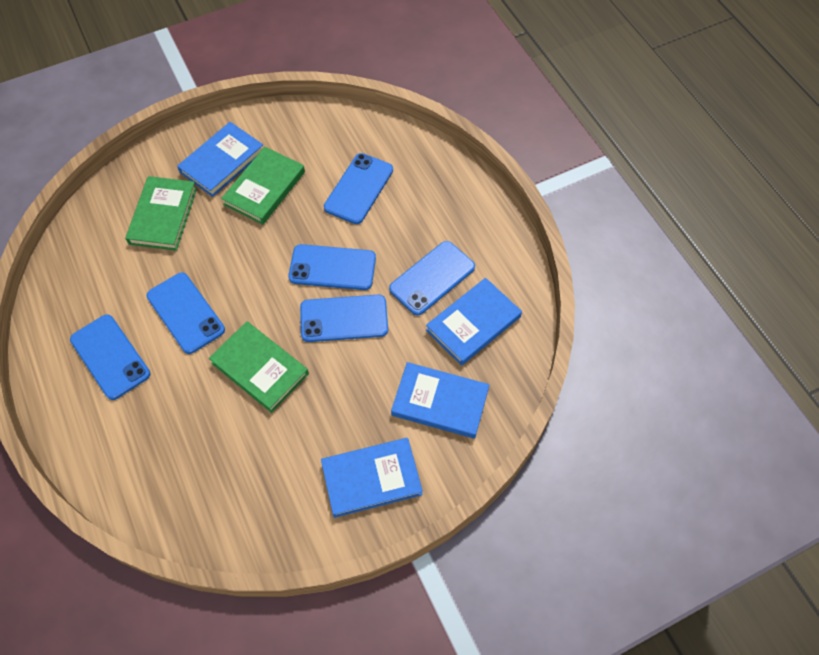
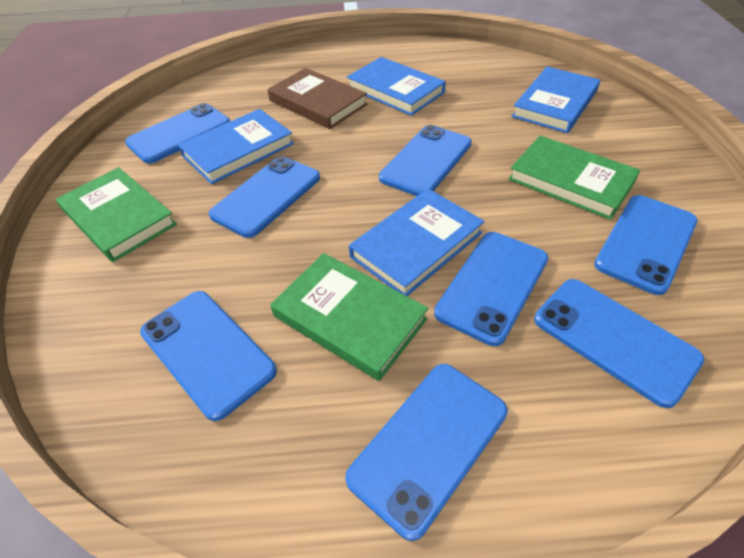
blue phone: 6 -> 8
brown book: 0 -> 1

